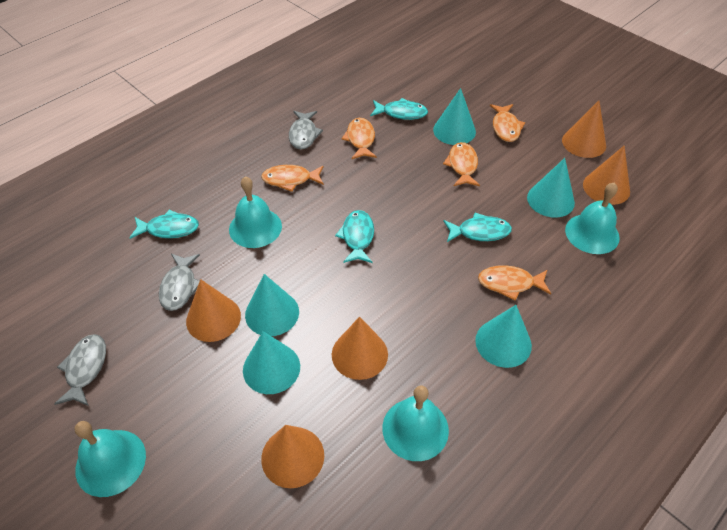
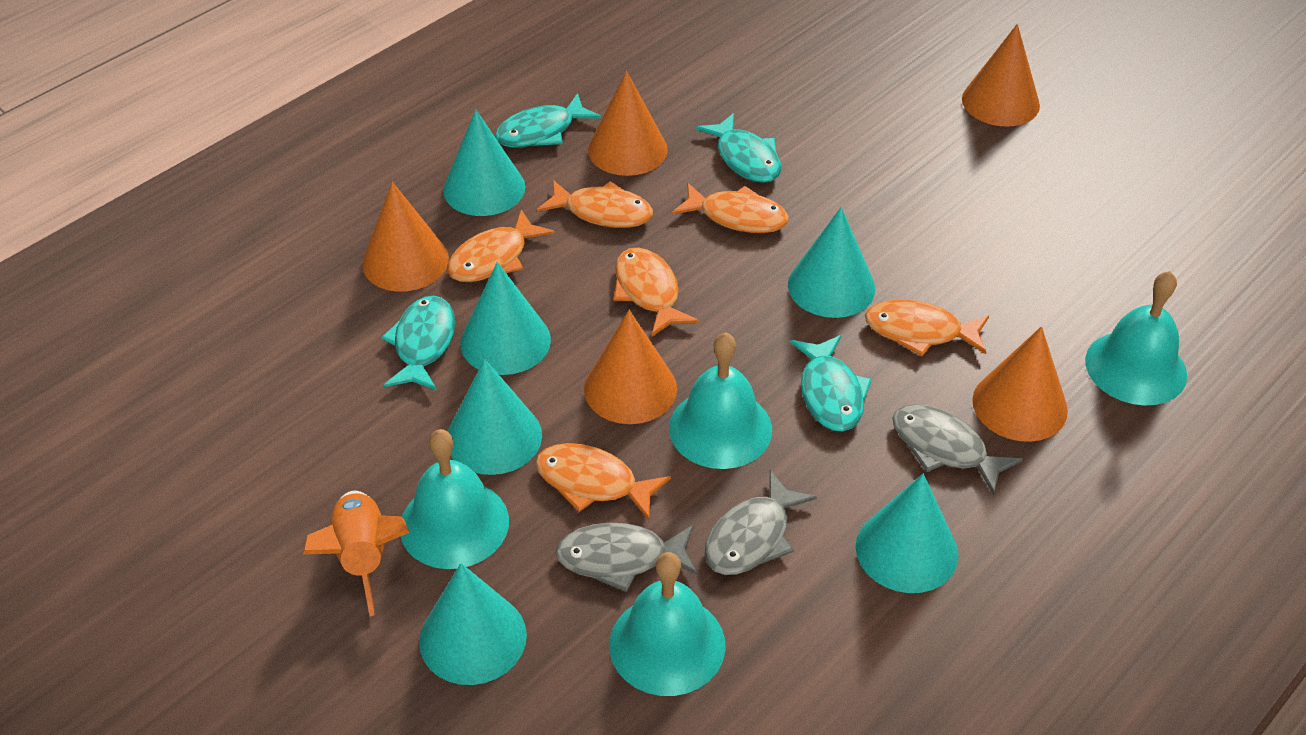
orange fish: 5 -> 6
orange rocket: 0 -> 1
turquoise cone: 5 -> 6

